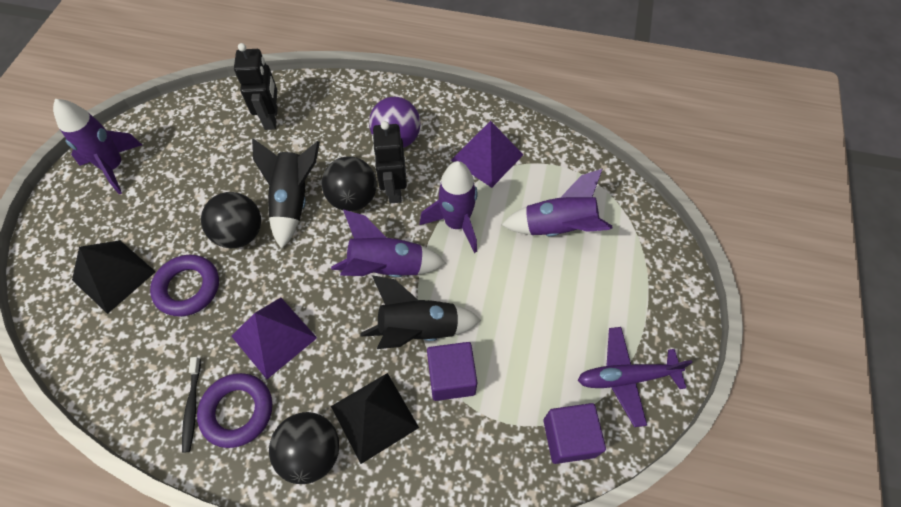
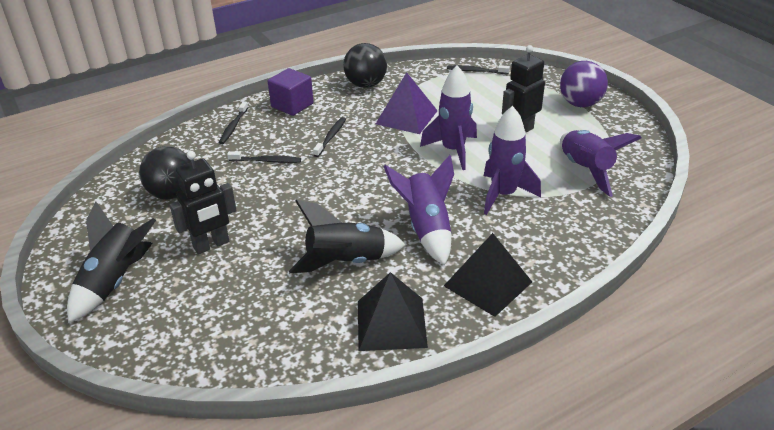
black ball: 3 -> 2
black toothbrush: 1 -> 4
purple cube: 2 -> 1
purple plane: 1 -> 0
purple pyramid: 2 -> 1
purple ring: 2 -> 0

